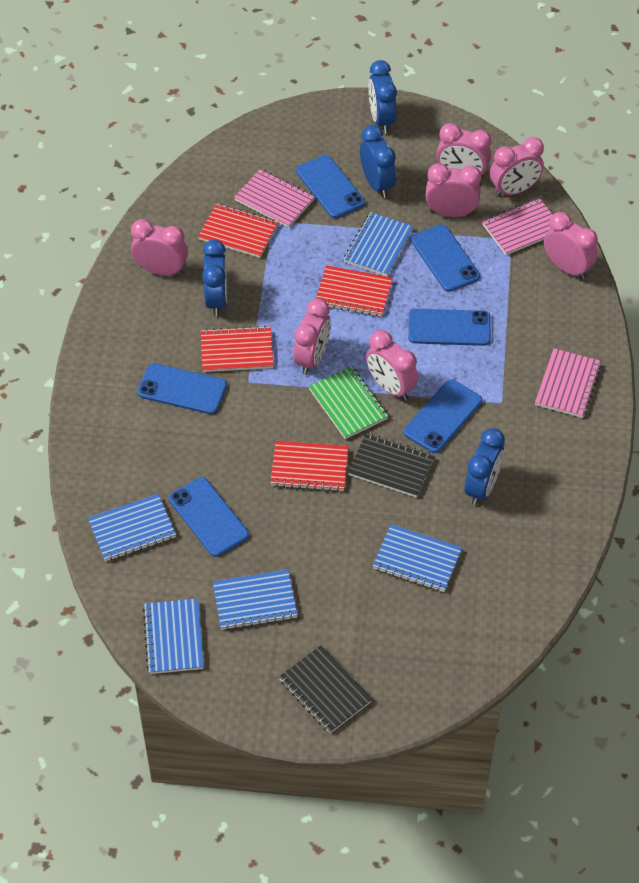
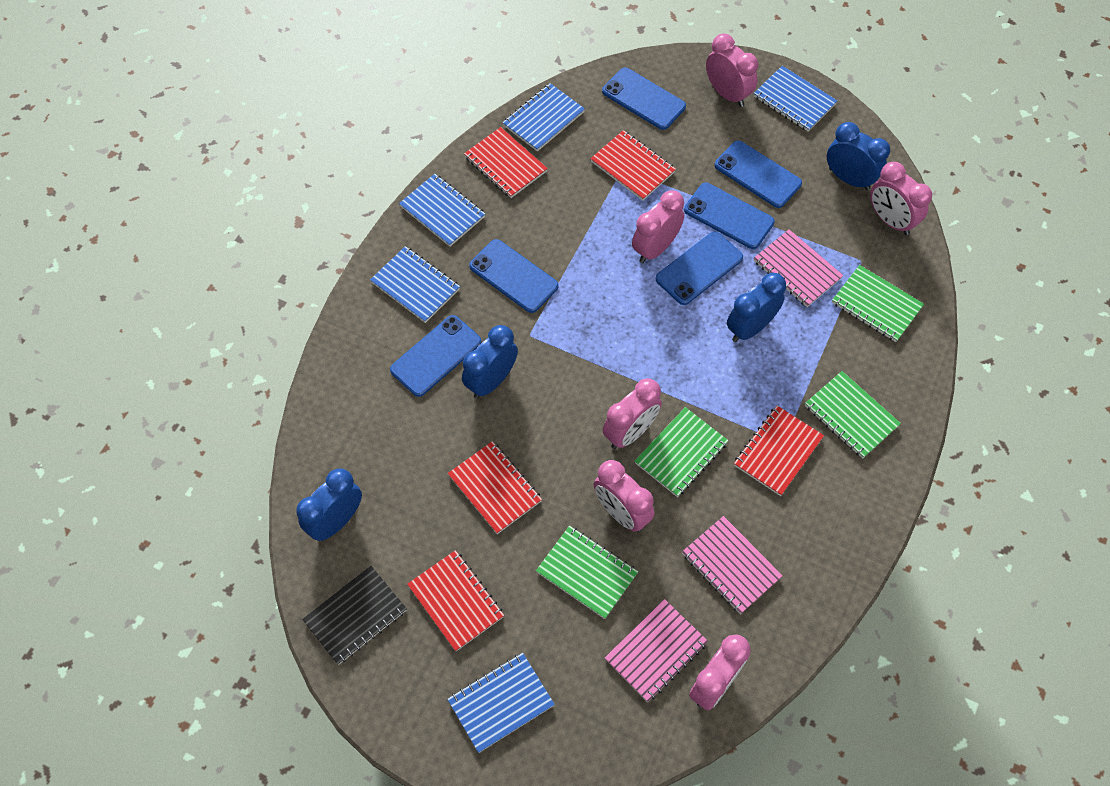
black notebook: 2 -> 1
green notebook: 1 -> 4
pink clock: 7 -> 6
red notebook: 4 -> 5

